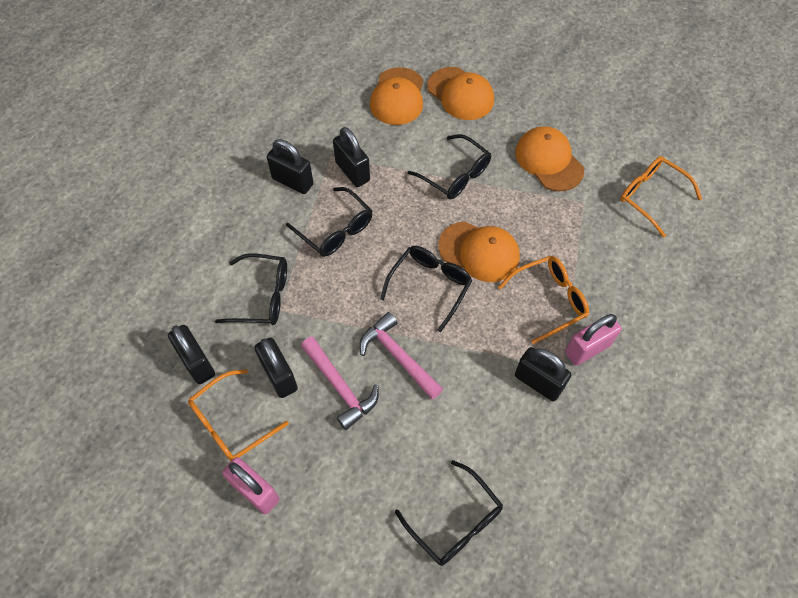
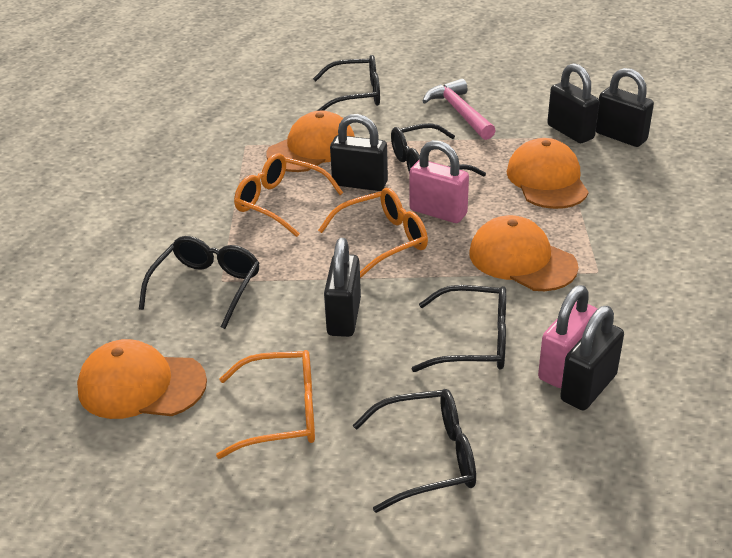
pink hammer: 2 -> 1

